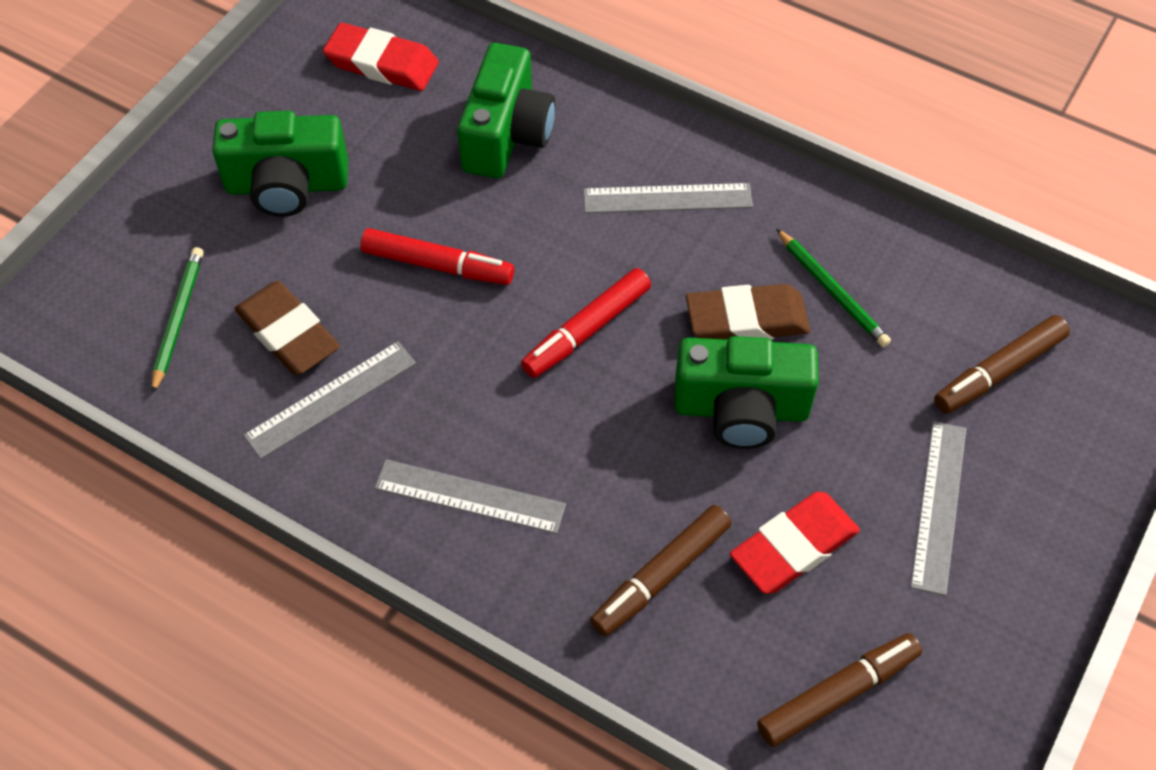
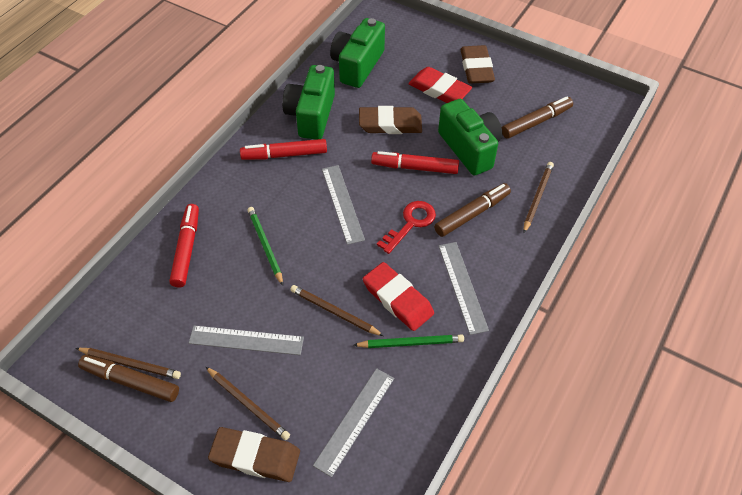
brown eraser: 2 -> 3
brown pencil: 0 -> 4
red key: 0 -> 1
red marker: 2 -> 3

